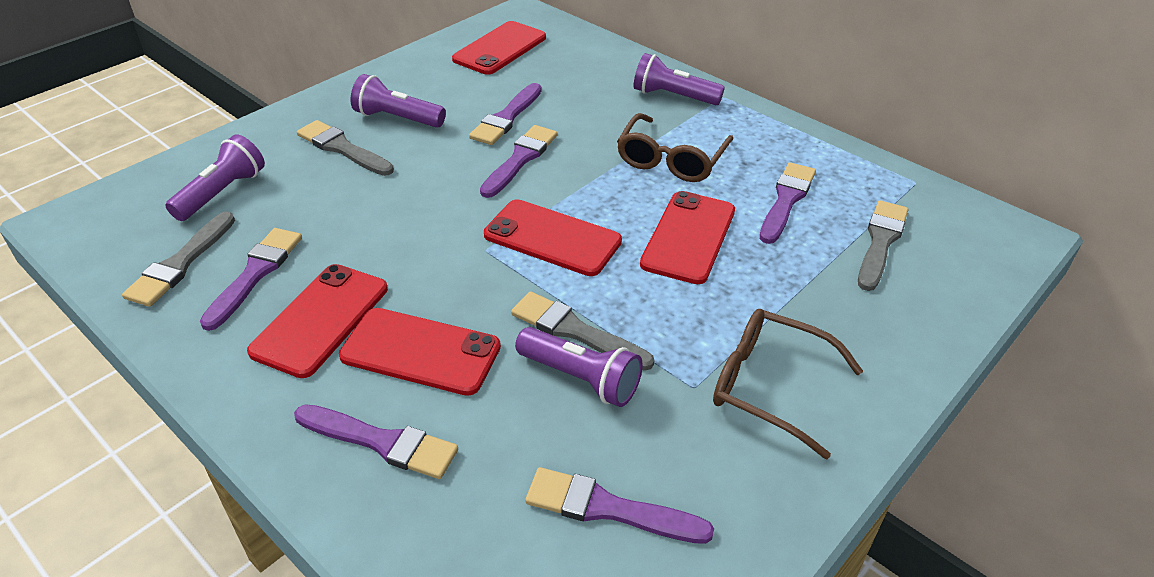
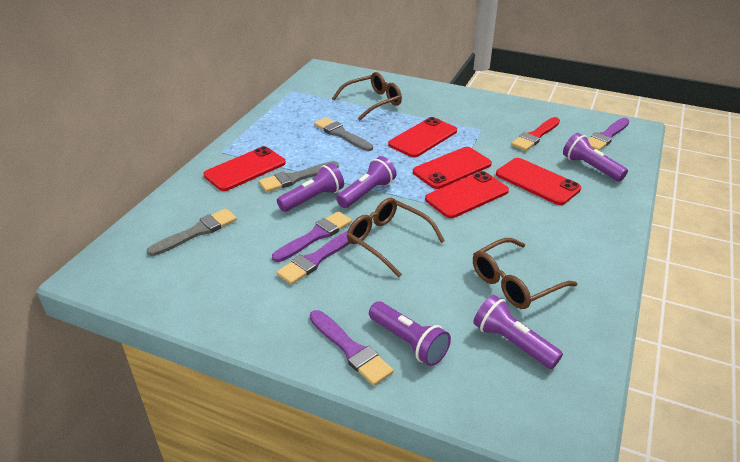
brown glasses: 2 -> 3
grey brush: 4 -> 3
purple brush: 6 -> 4
purple flashlight: 4 -> 5
red brush: 0 -> 1

